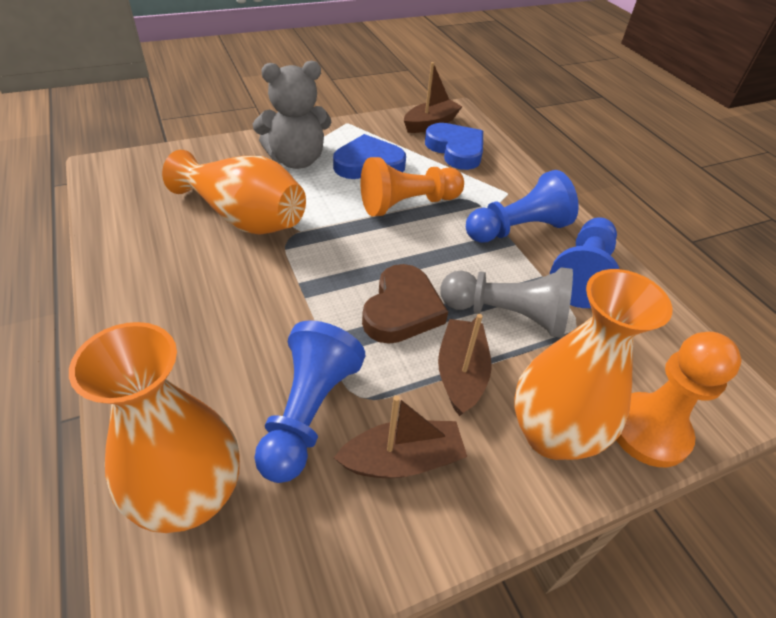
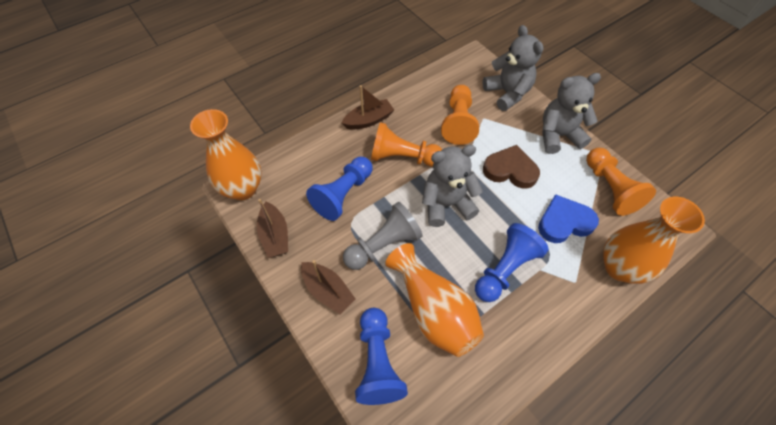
blue heart: 2 -> 1
grey teddy bear: 1 -> 3
orange pawn: 2 -> 3

